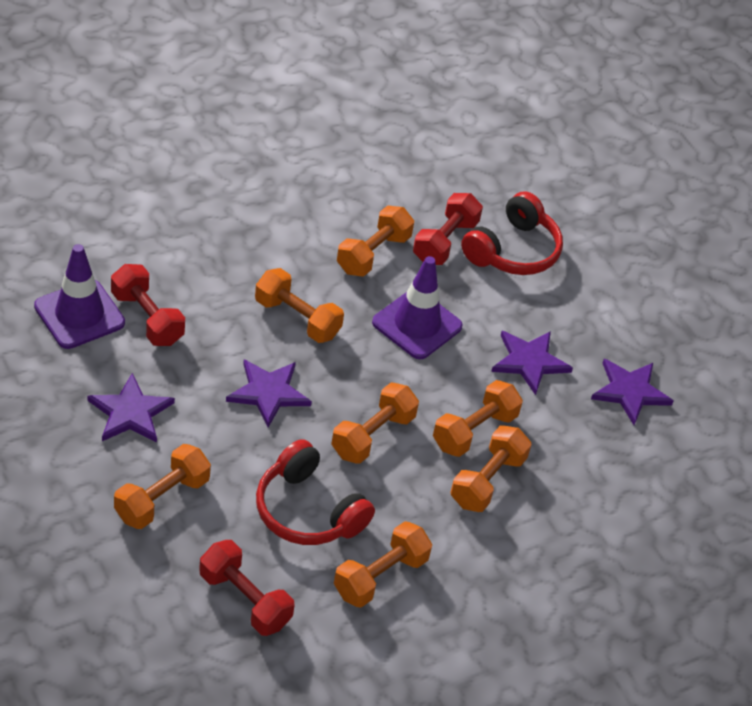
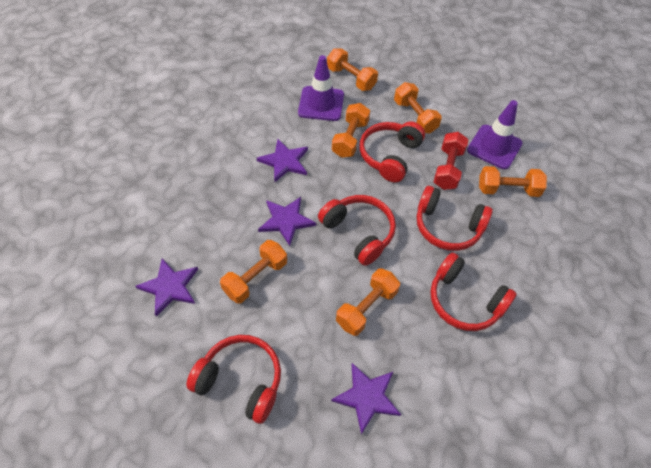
orange dumbbell: 7 -> 6
red dumbbell: 3 -> 1
red headphones: 2 -> 5

